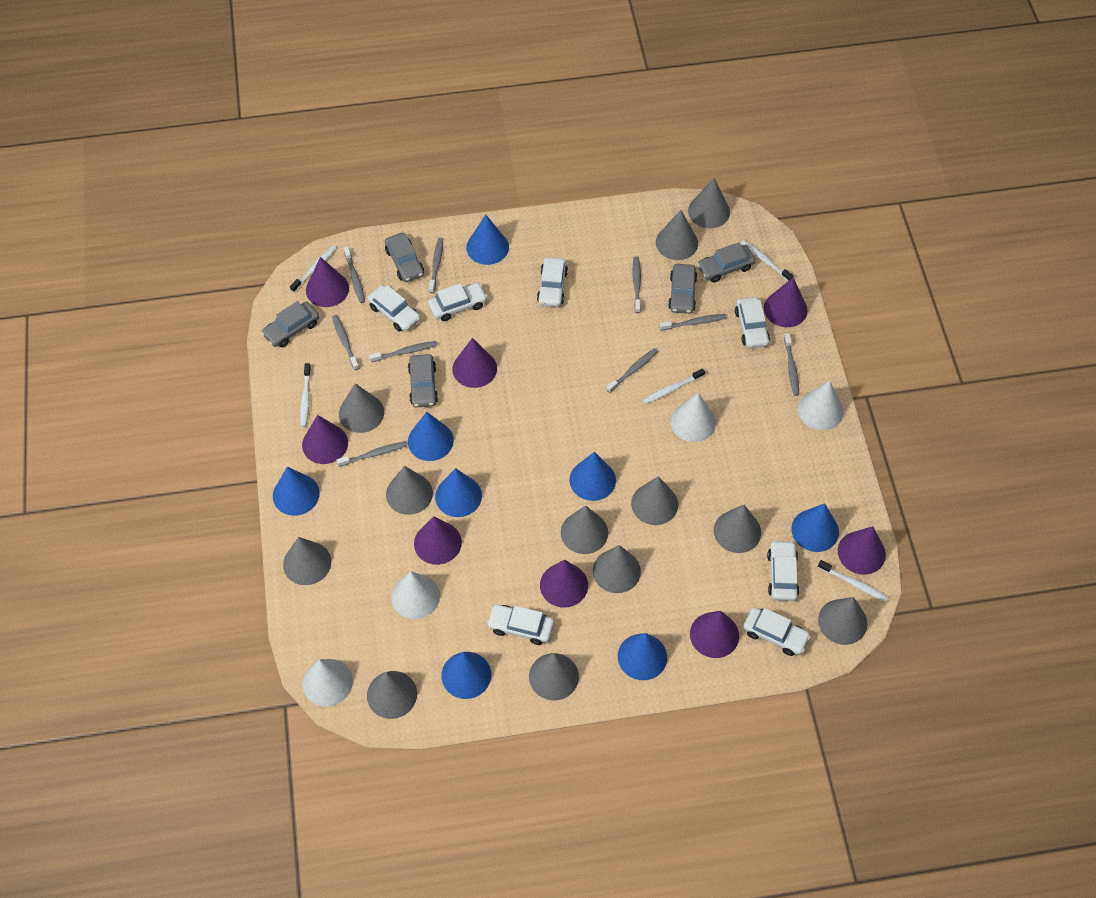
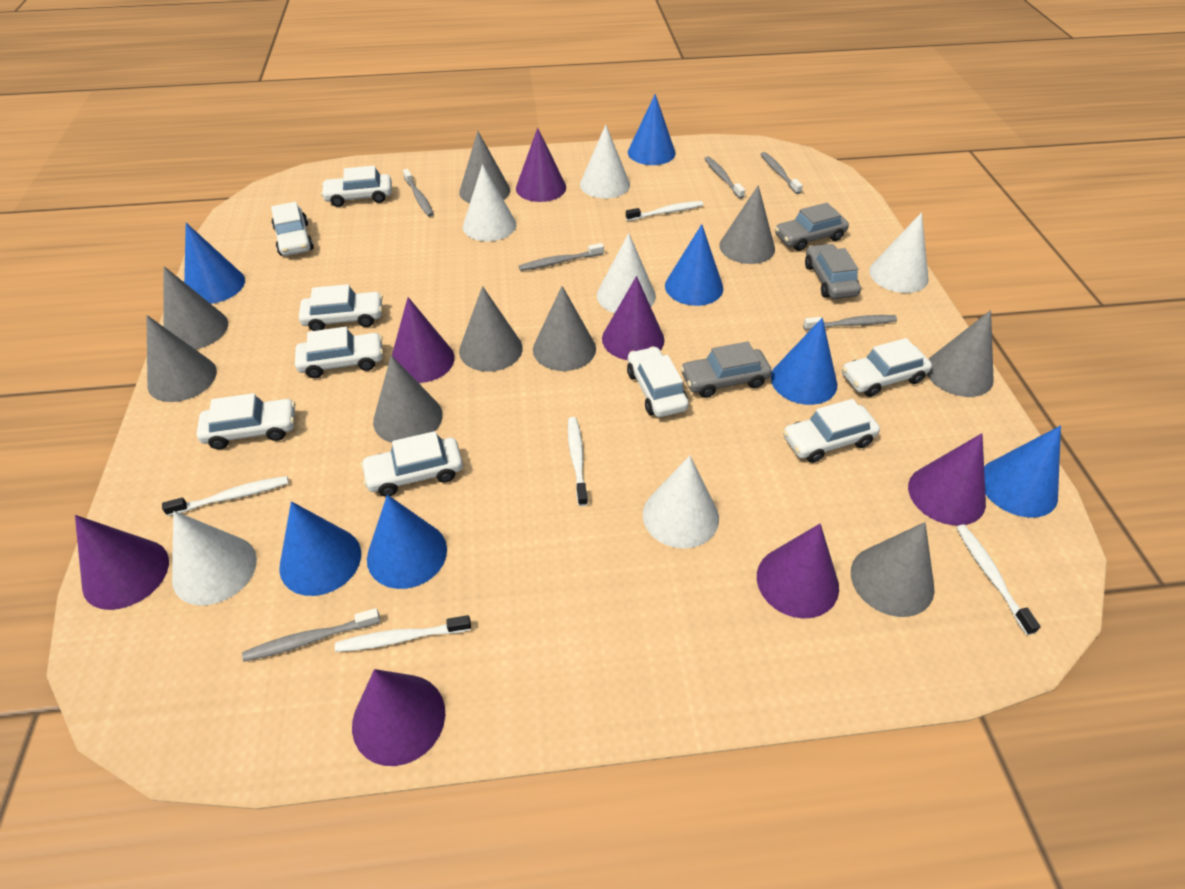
blue cone: 8 -> 7
grey car: 5 -> 3
grey cone: 12 -> 9
grey toothbrush: 9 -> 6
purple cone: 8 -> 7
white car: 7 -> 9
white cone: 4 -> 6

